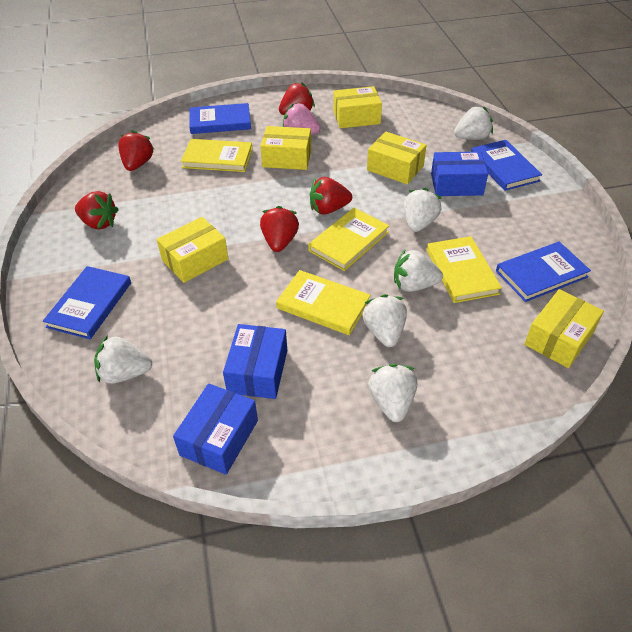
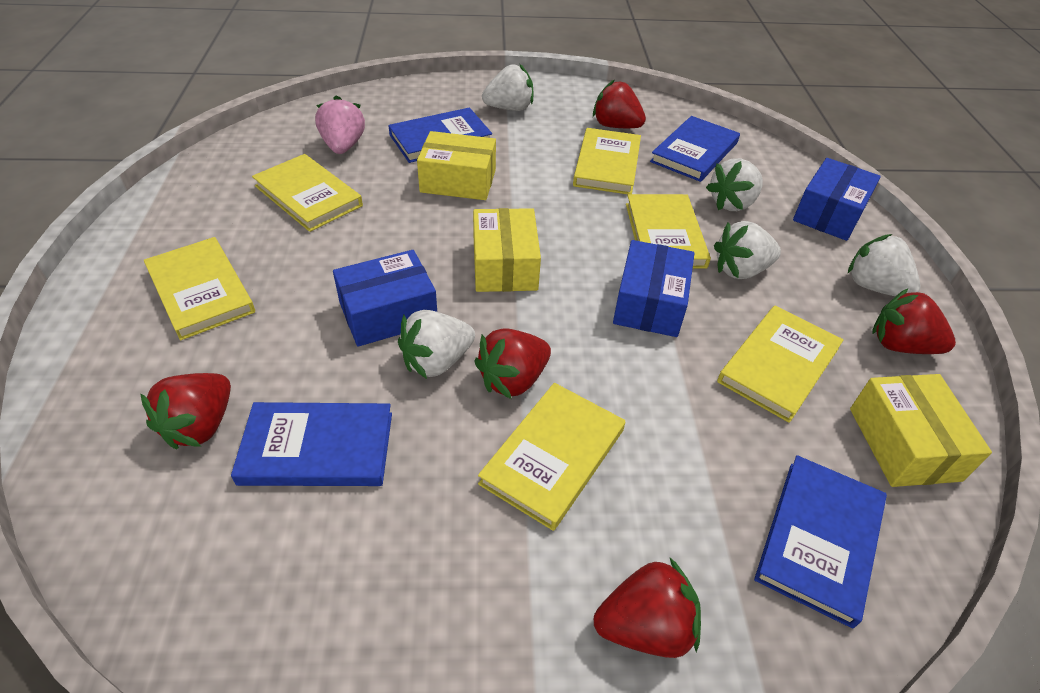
white strawberry: 6 -> 5
yellow book: 4 -> 6
yellow box: 5 -> 3

